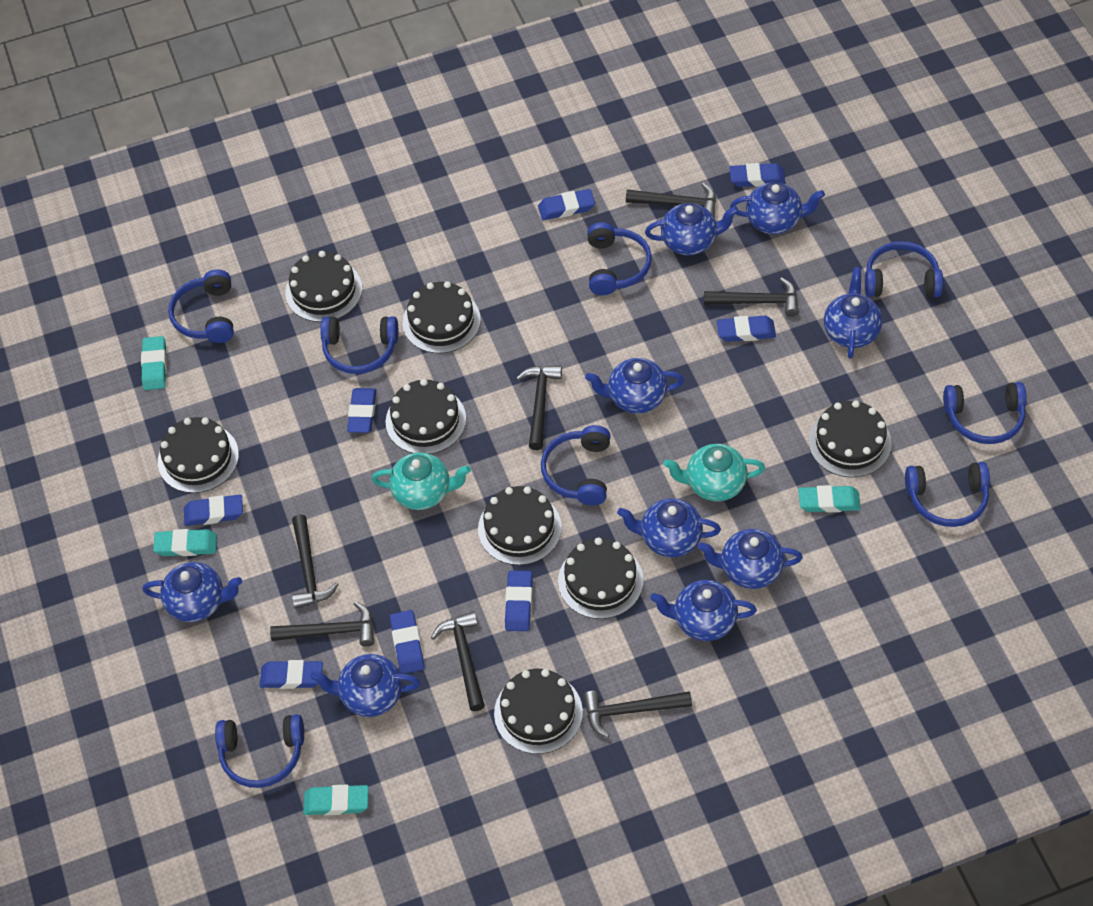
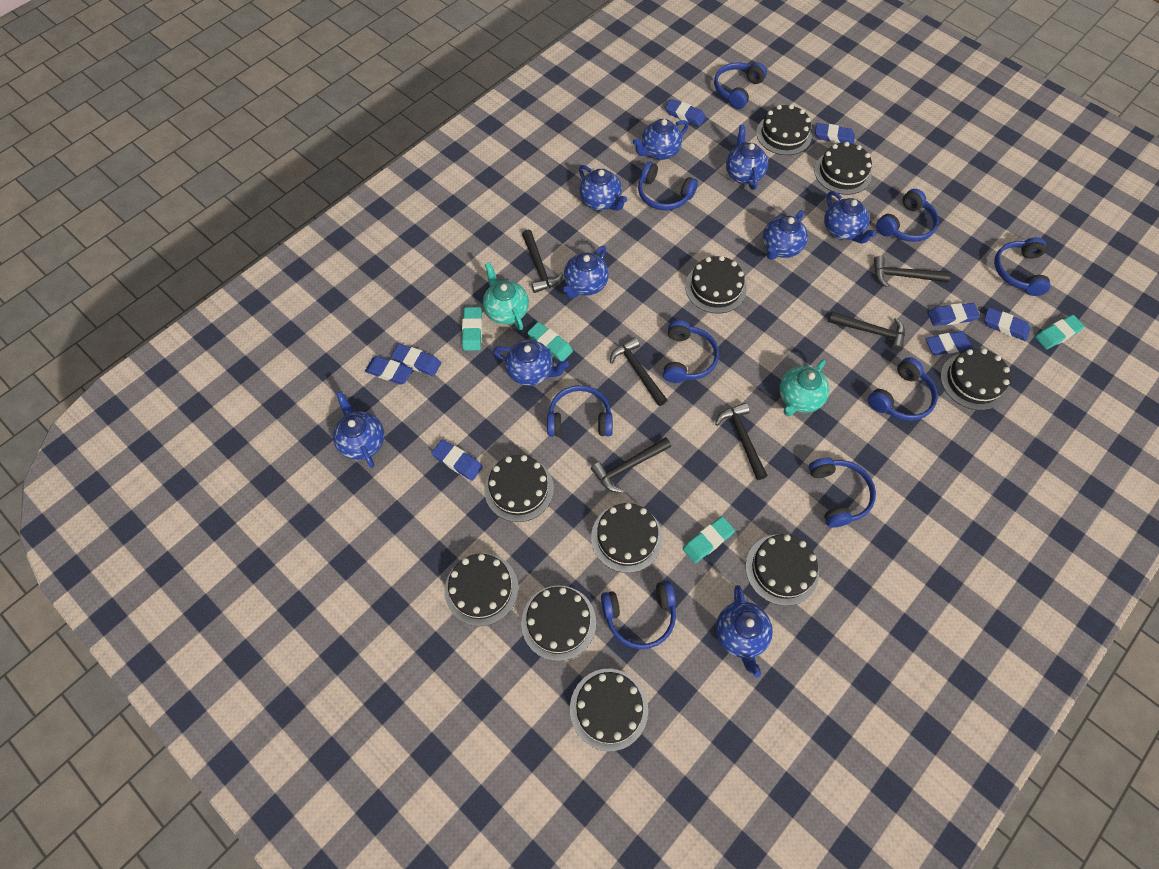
black cake: 8 -> 10
black hammer: 7 -> 6
blue headphones: 8 -> 9

